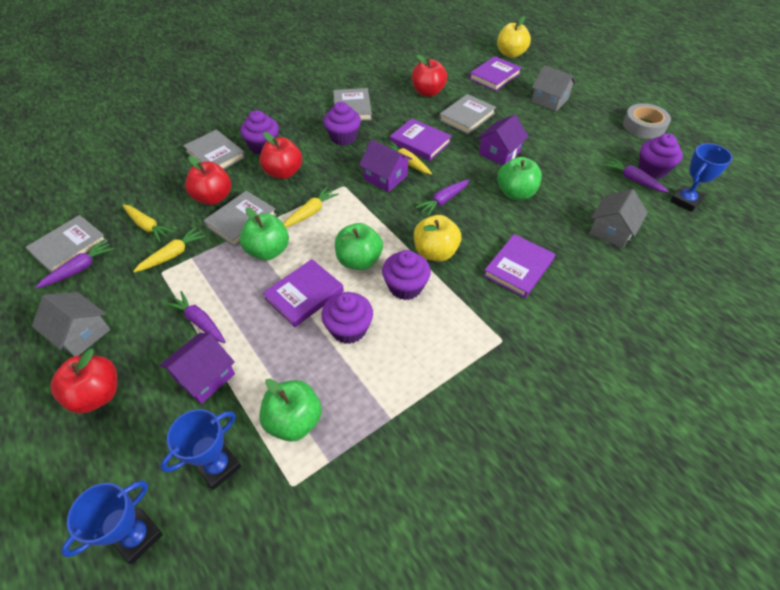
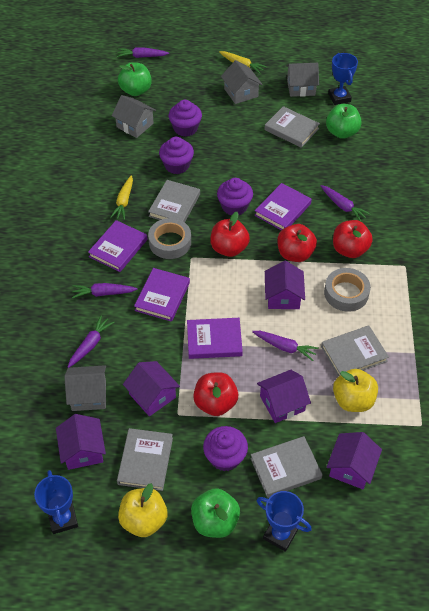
green apple: 4 -> 3
grey house: 3 -> 4
grey tape: 1 -> 2
purple carrot: 4 -> 5
purple cupcake: 5 -> 4
purple house: 3 -> 5
yellow carrot: 4 -> 2

